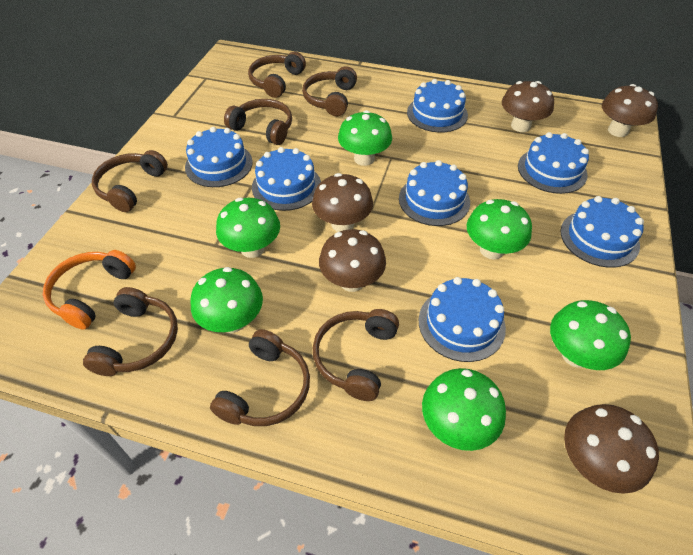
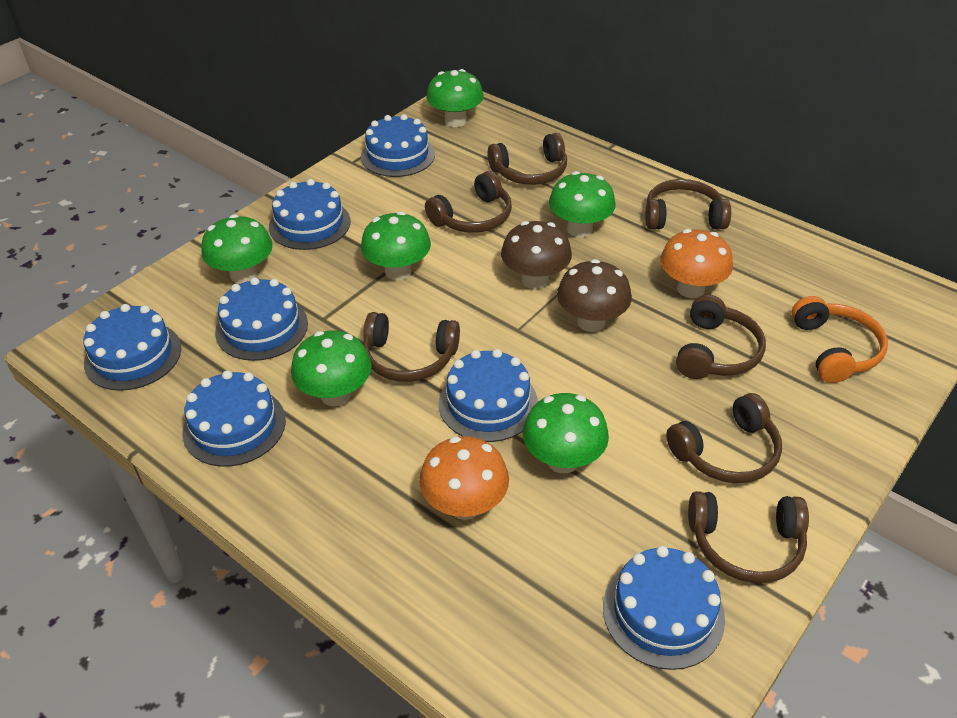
brown mushroom: 5 -> 2
orange mushroom: 0 -> 2

